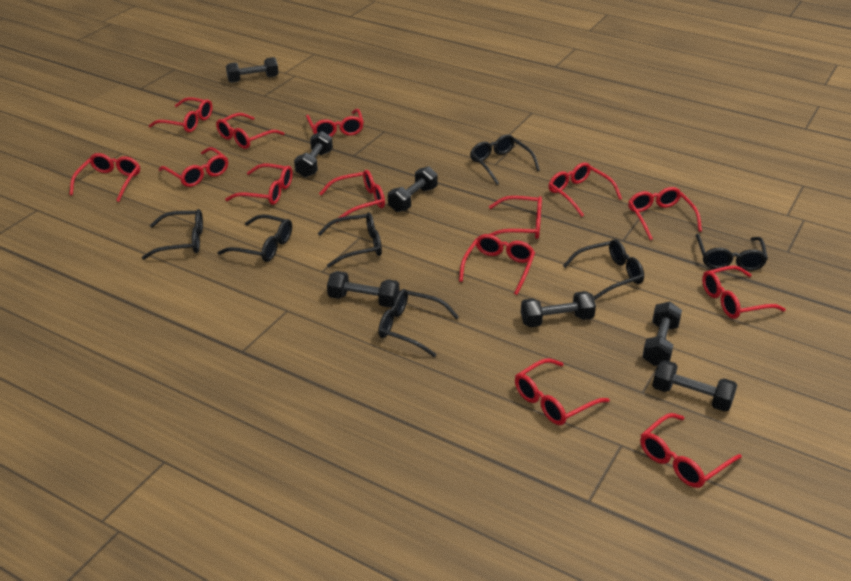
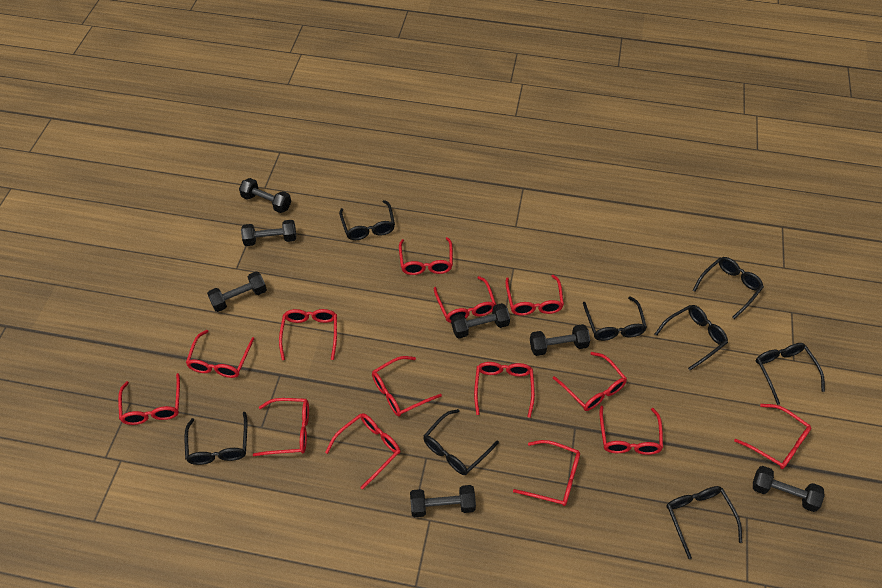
black glasses: 7 -> 8

